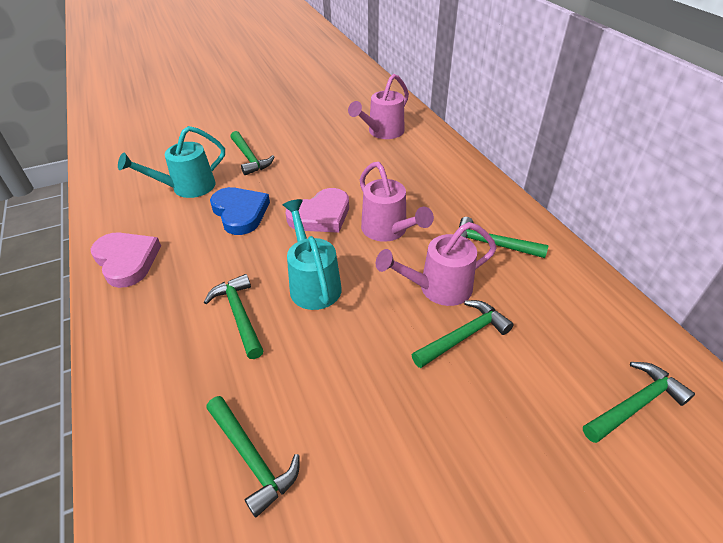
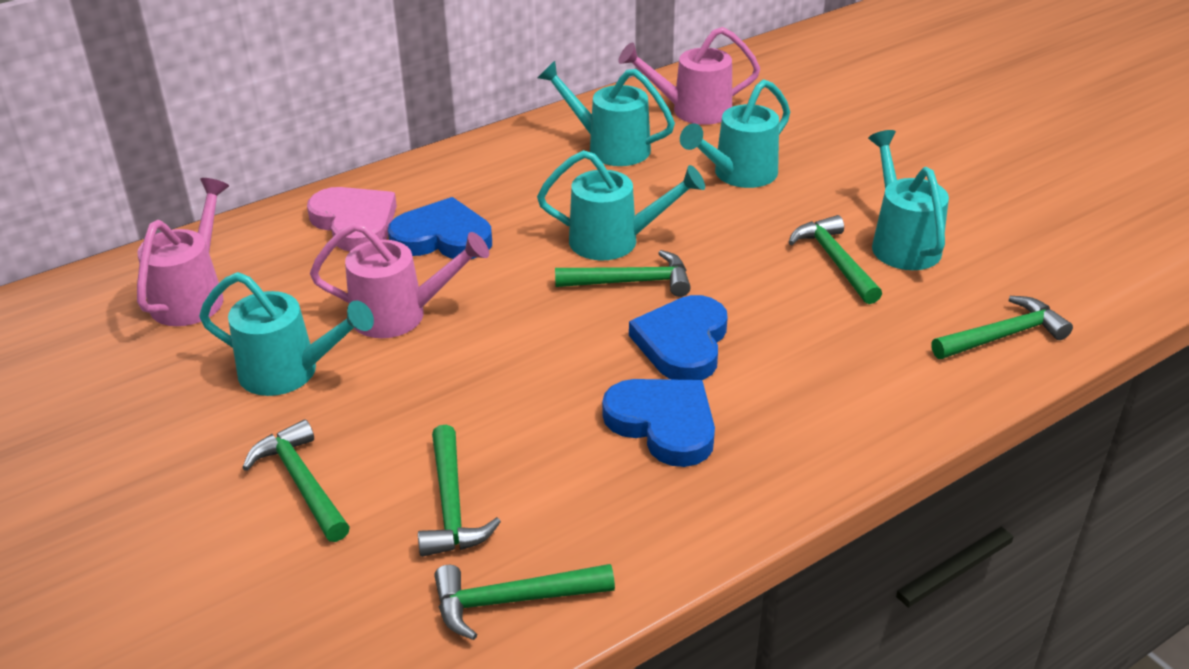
blue heart: 1 -> 3
pink heart: 2 -> 1
turquoise watering can: 2 -> 5

